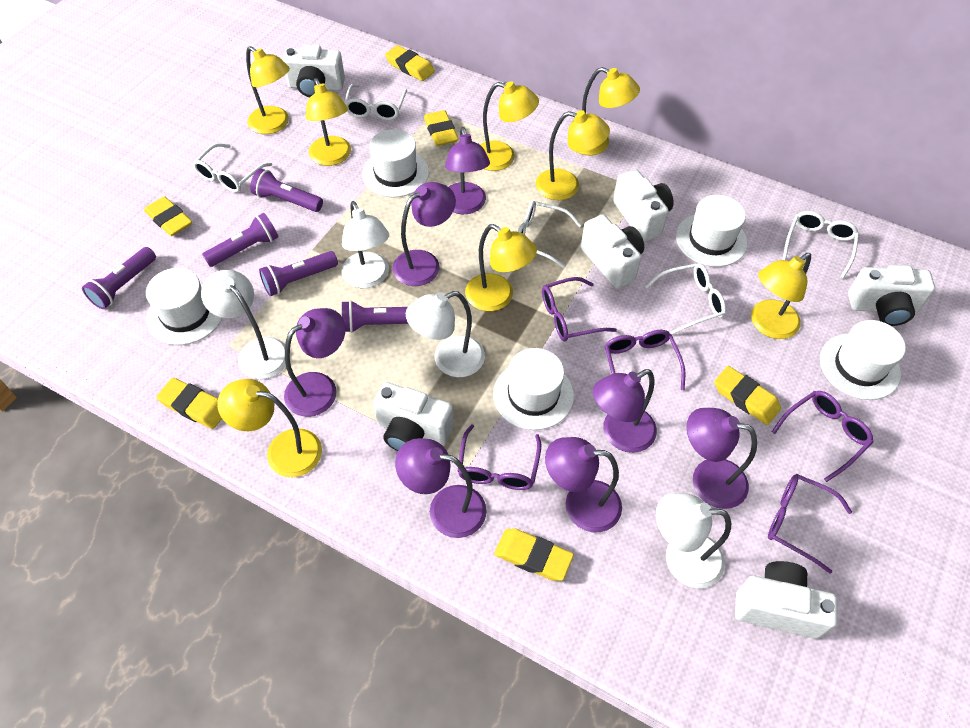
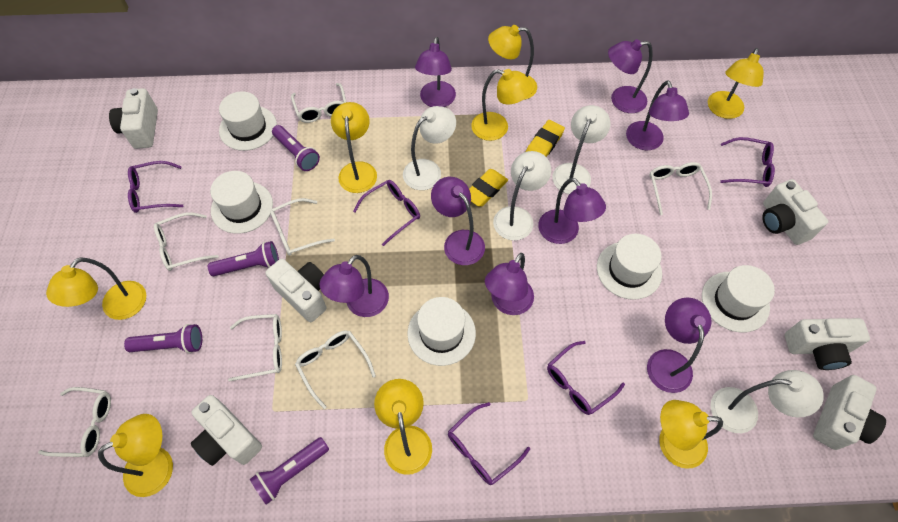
purple flashlight: 5 -> 4
purple lamp: 7 -> 8
white glasses: 5 -> 7
yellow eraser: 6 -> 2

